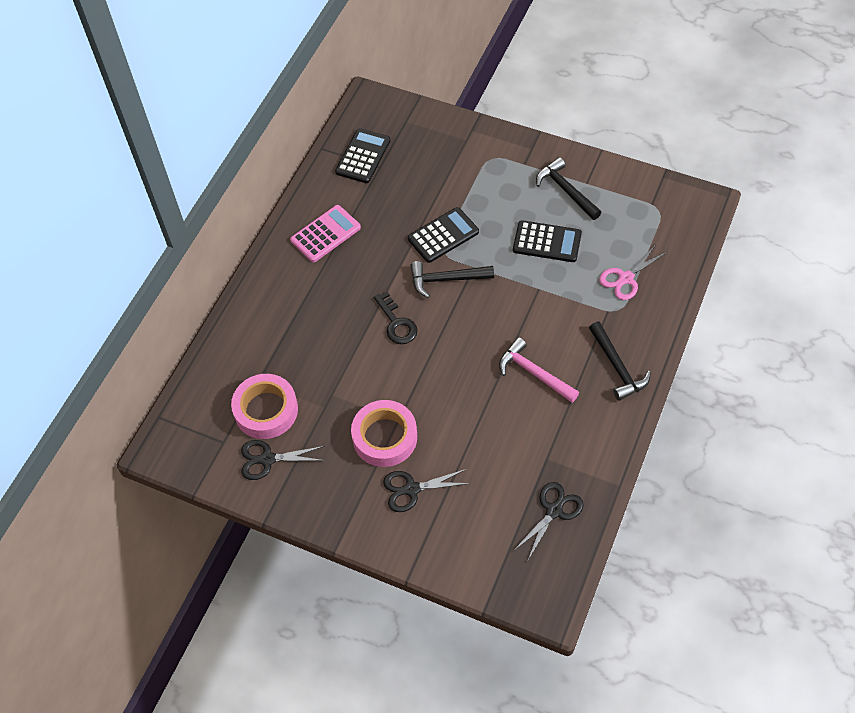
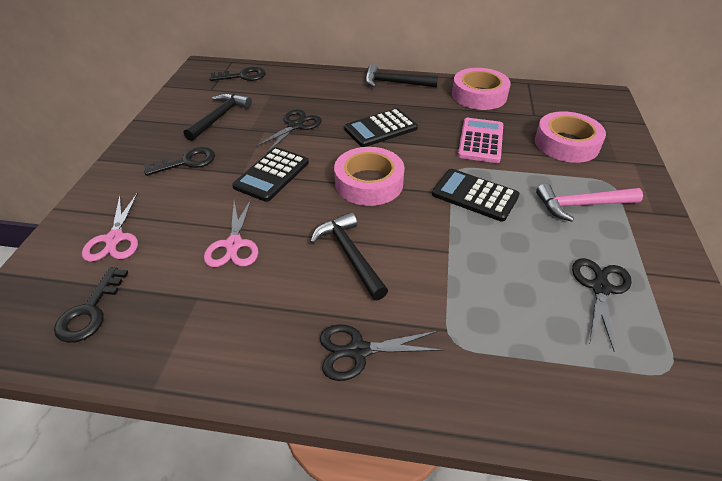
black key: 1 -> 3
pink scissors: 1 -> 2
pink tape: 2 -> 3

